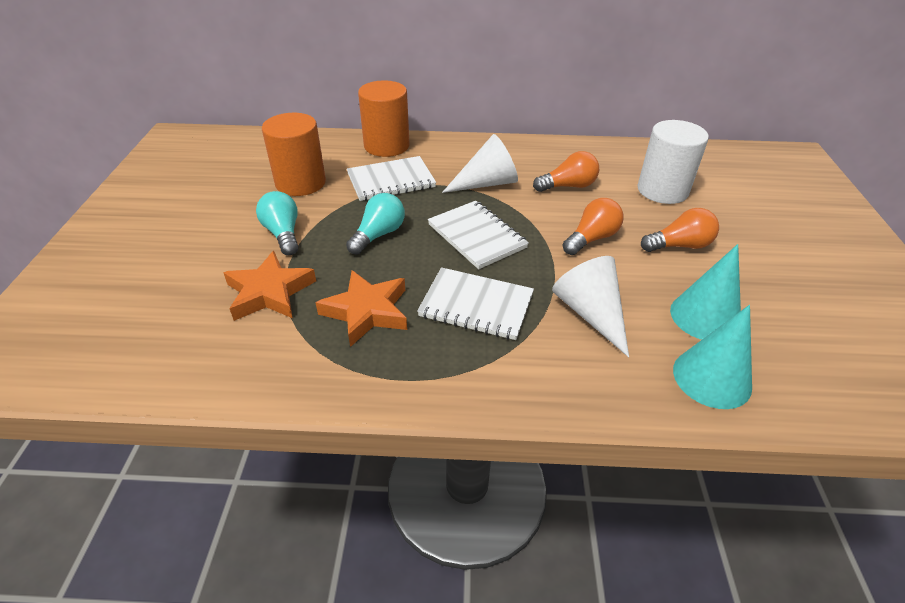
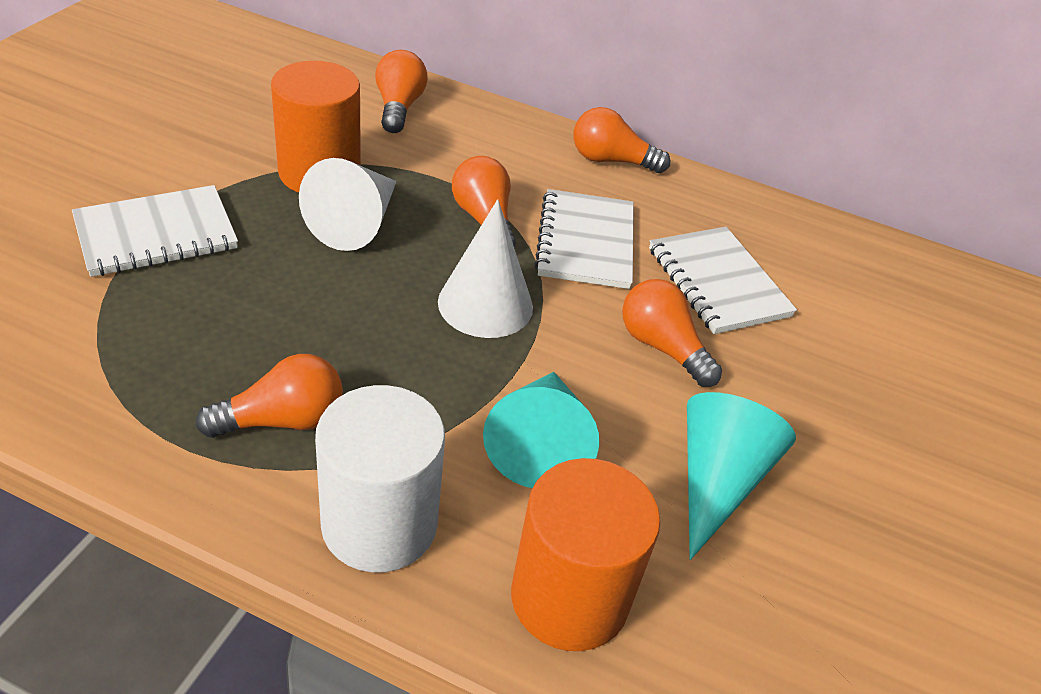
orange light bulb: 3 -> 5
orange star: 2 -> 0
turquoise light bulb: 2 -> 0

